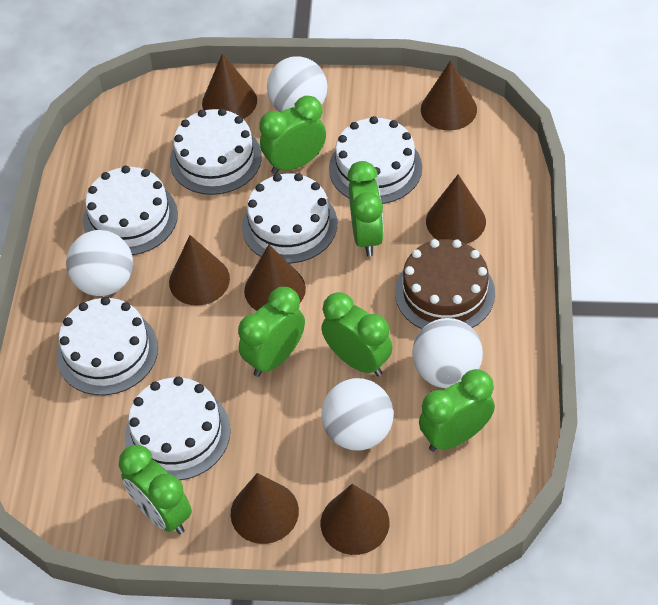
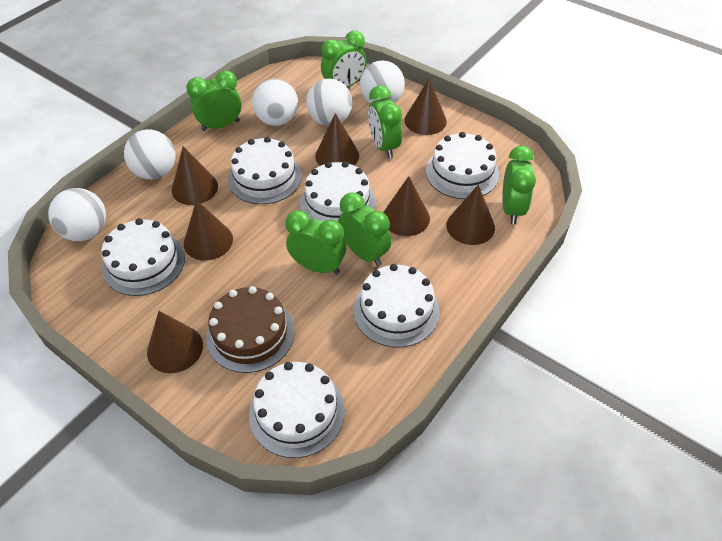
white ball: 4 -> 5

